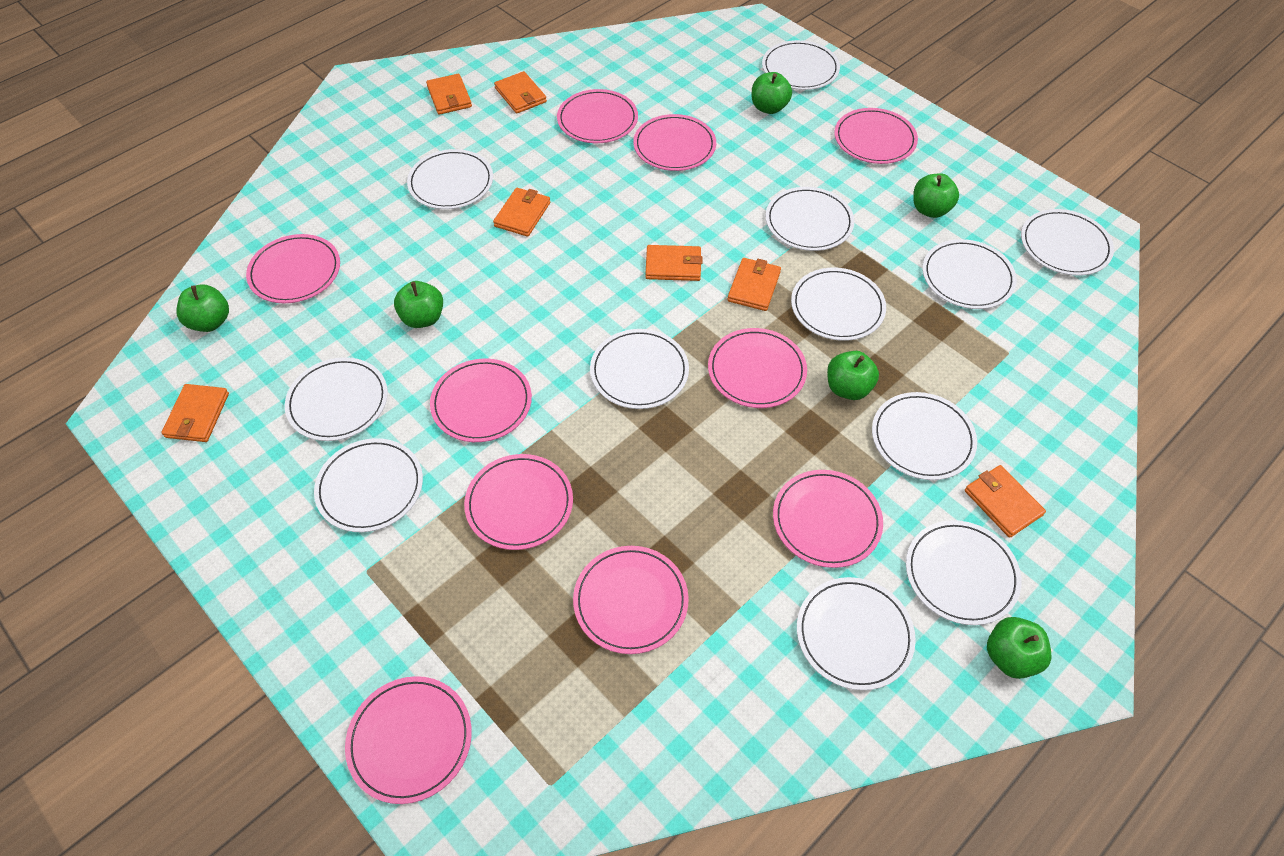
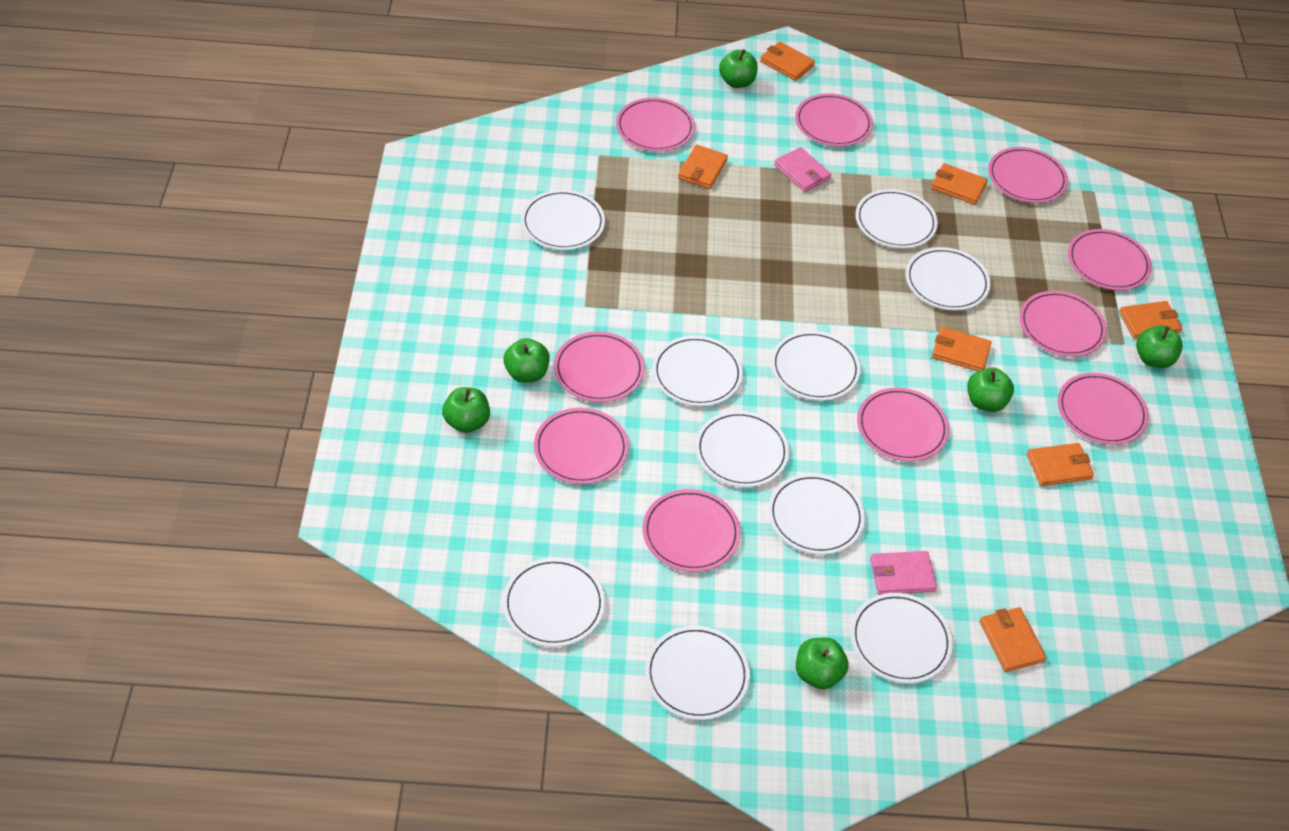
pink wallet: 0 -> 2
white plate: 12 -> 10

